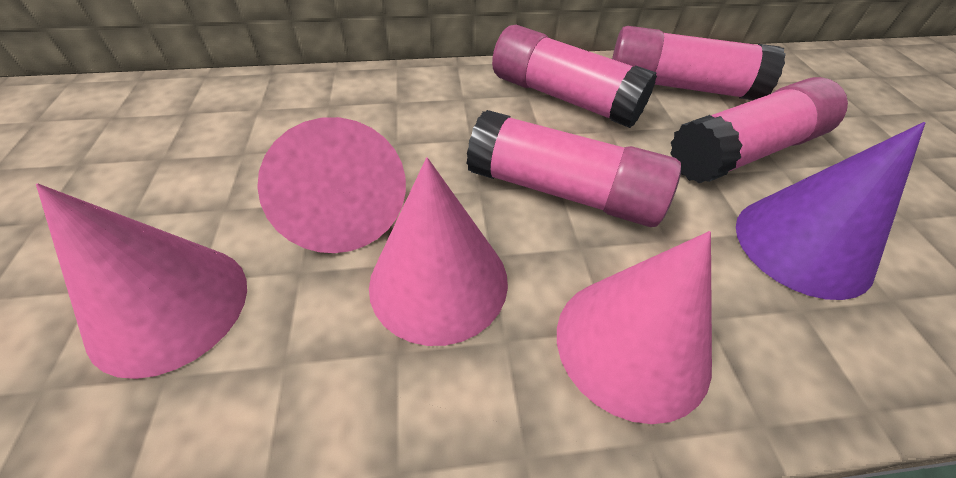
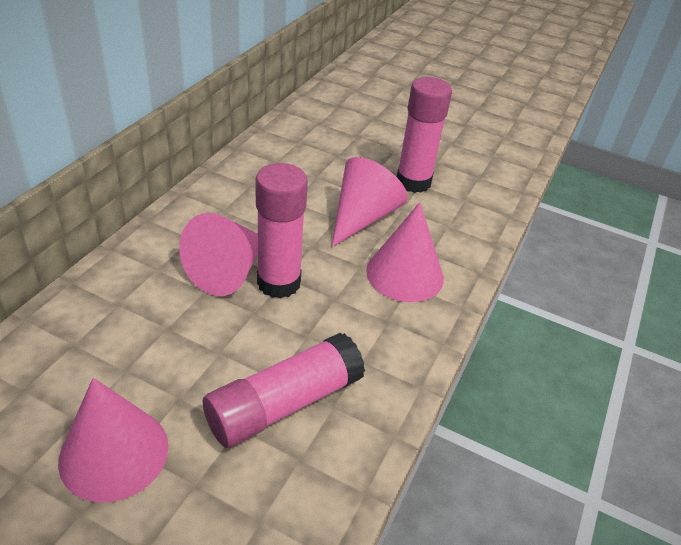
pink glue stick: 4 -> 3
purple cone: 1 -> 0

